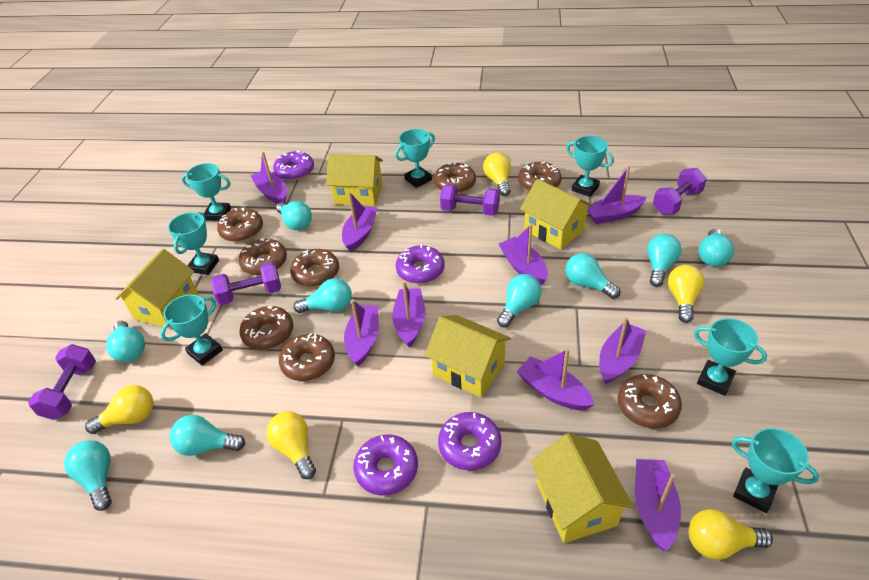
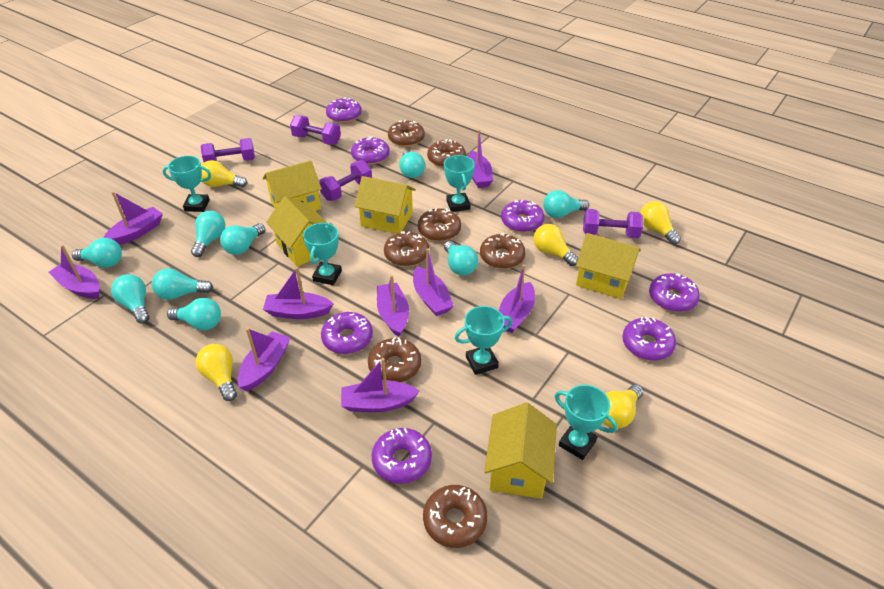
brown donut: 8 -> 7
purple donut: 4 -> 7
turquoise trophy: 7 -> 5

